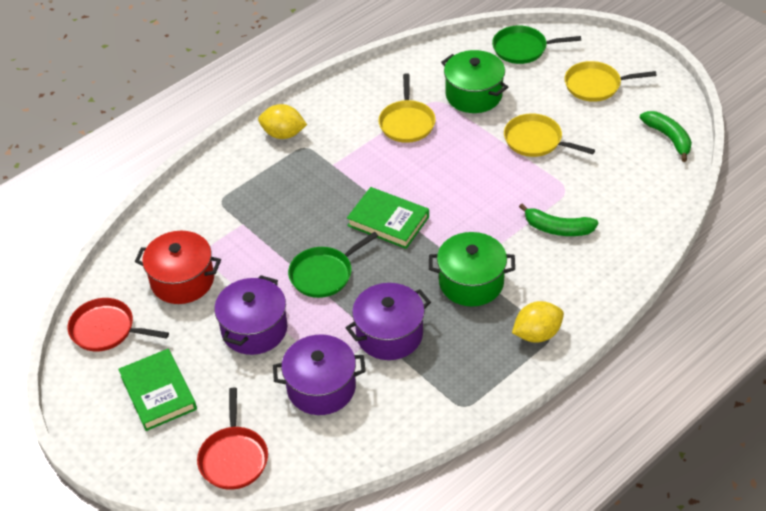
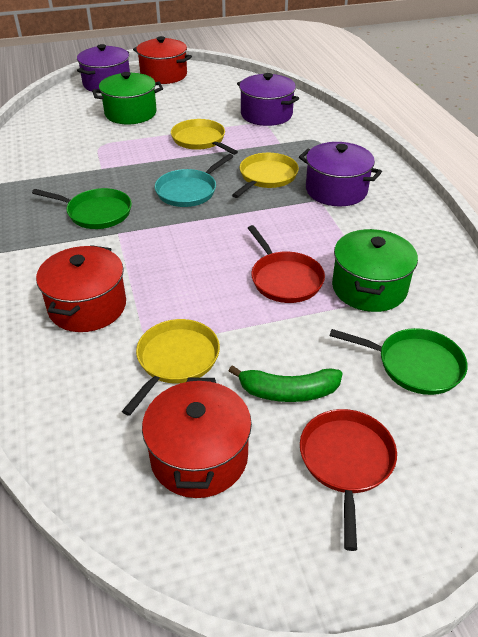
green banana: 2 -> 1
green book: 2 -> 0
red pot: 1 -> 3
turquoise pan: 0 -> 1
yellow lemon: 2 -> 0

